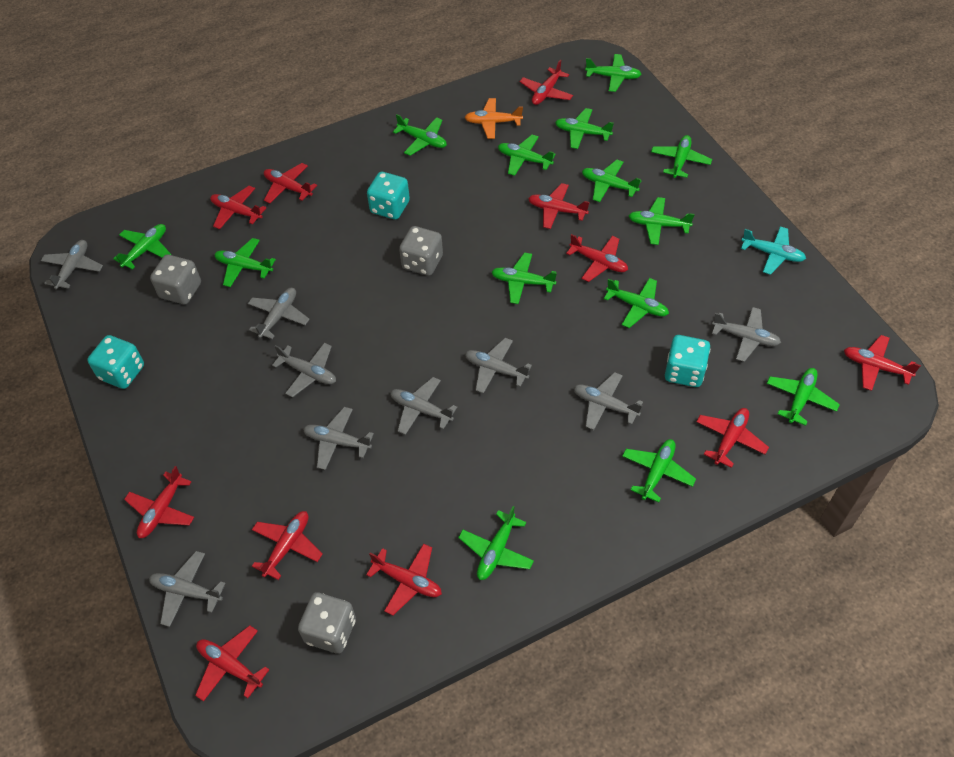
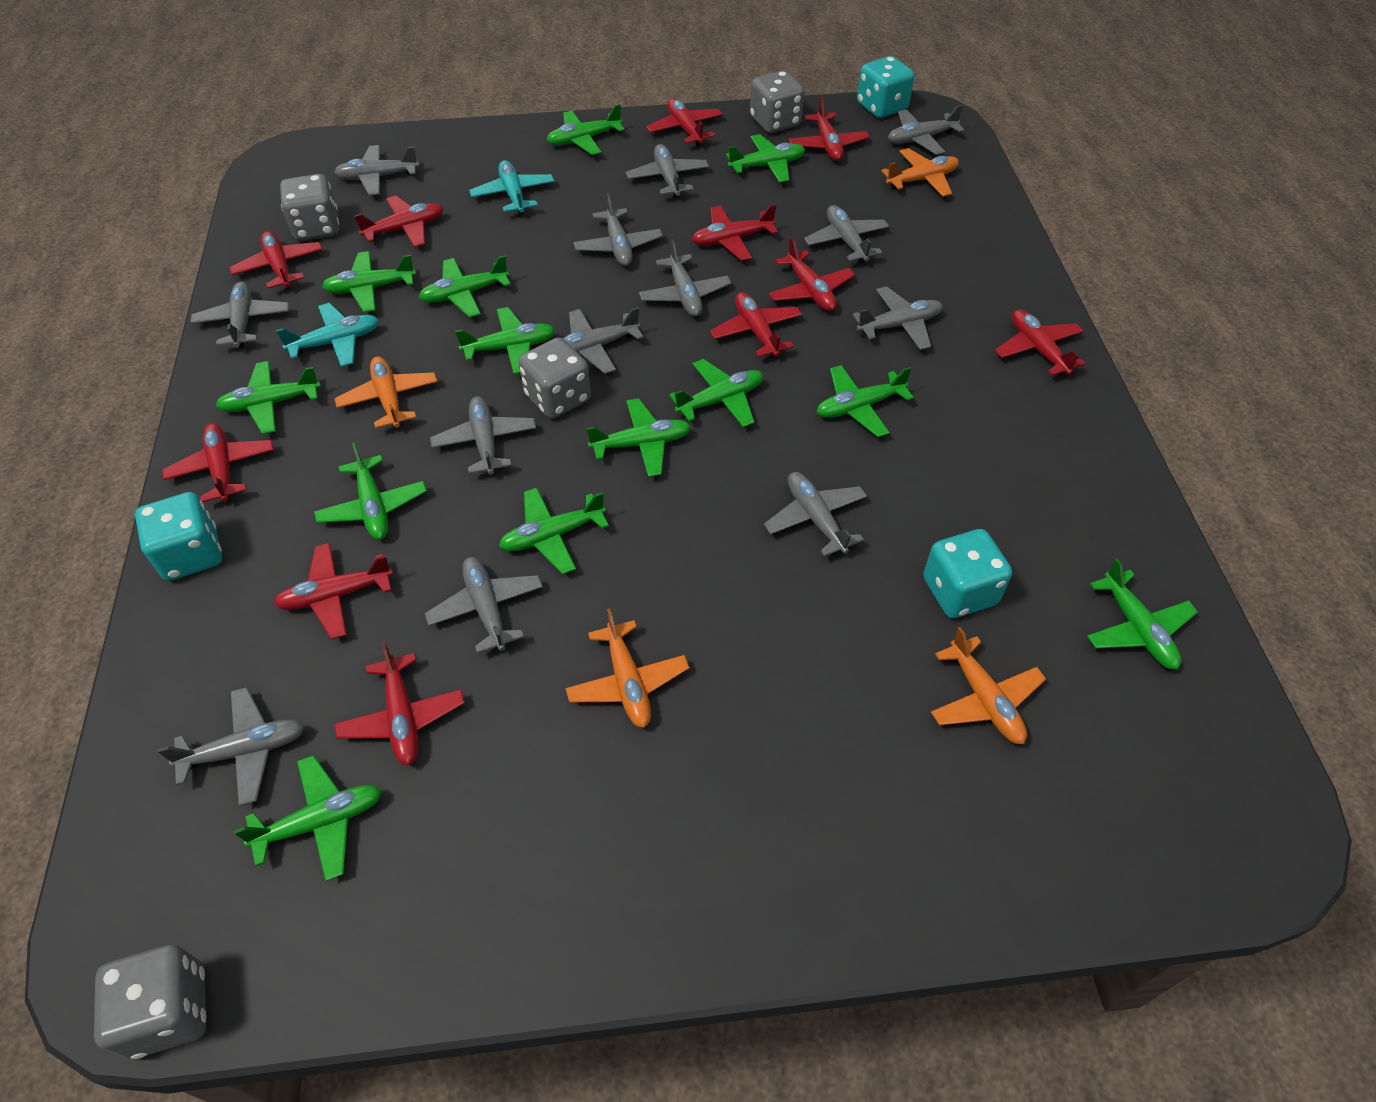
green plane: 14 -> 13
grey dice: 3 -> 4
grey plane: 9 -> 13
orange plane: 1 -> 4
turquoise plane: 1 -> 2

